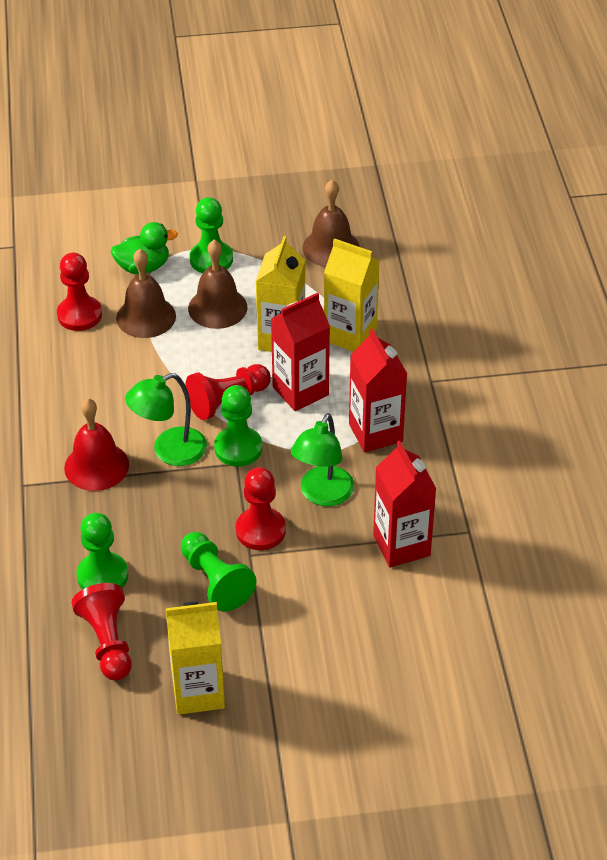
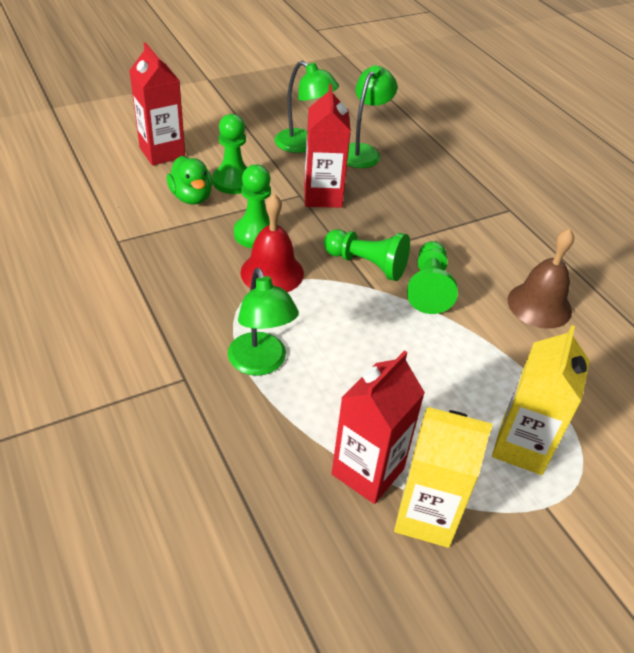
brown bell: 3 -> 1
green lamp: 2 -> 3
red pawn: 4 -> 0
yellow carton: 3 -> 2

